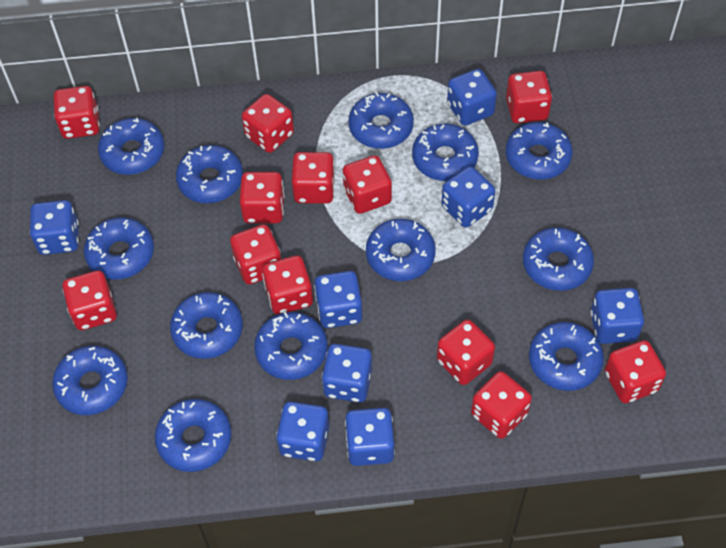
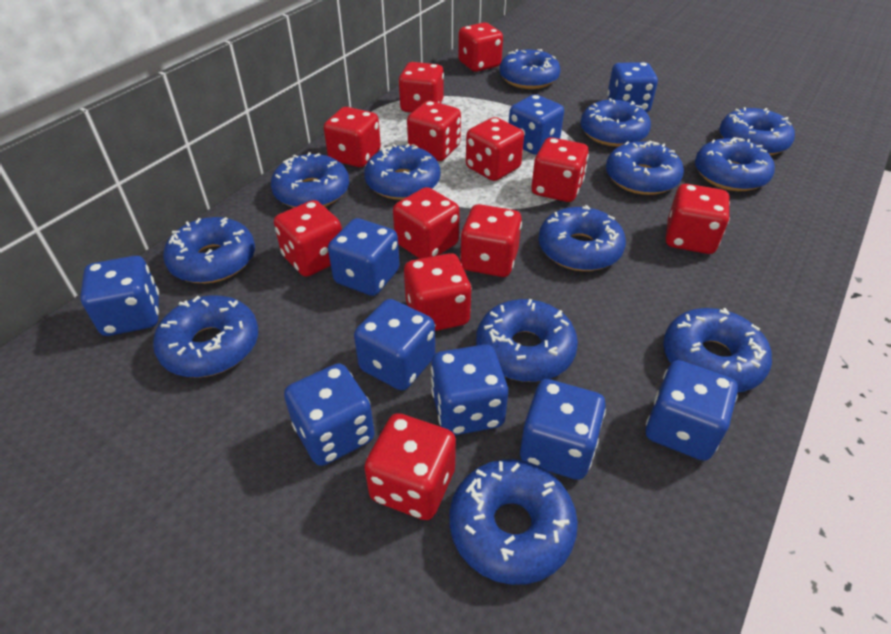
blue dice: 8 -> 9

